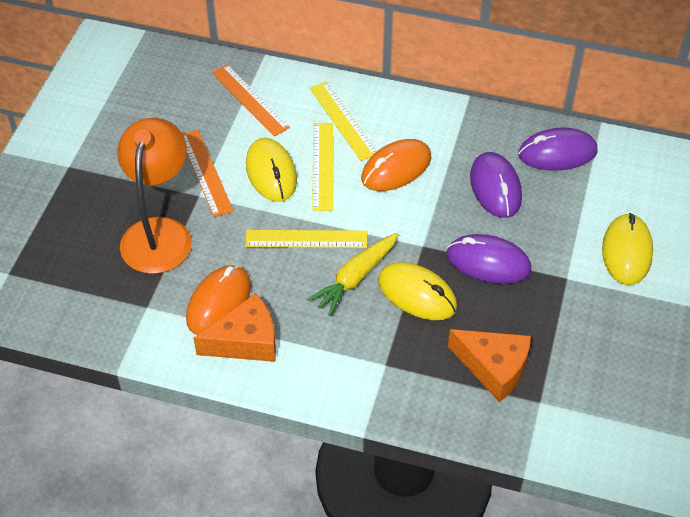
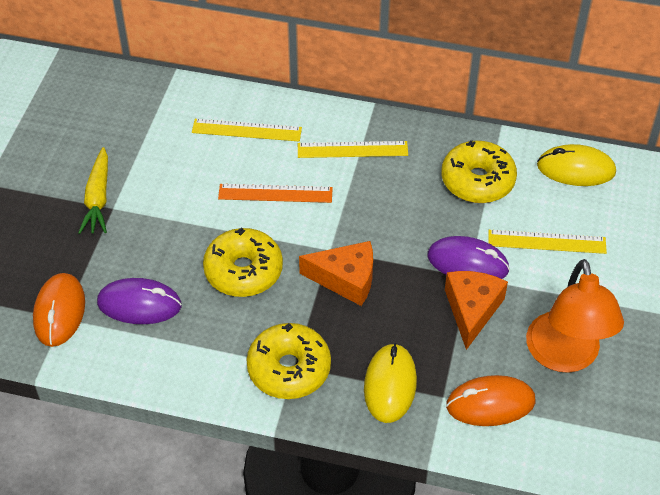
orange ruler: 2 -> 1
purple mouse: 3 -> 2
yellow donut: 0 -> 3
yellow mouse: 3 -> 2

